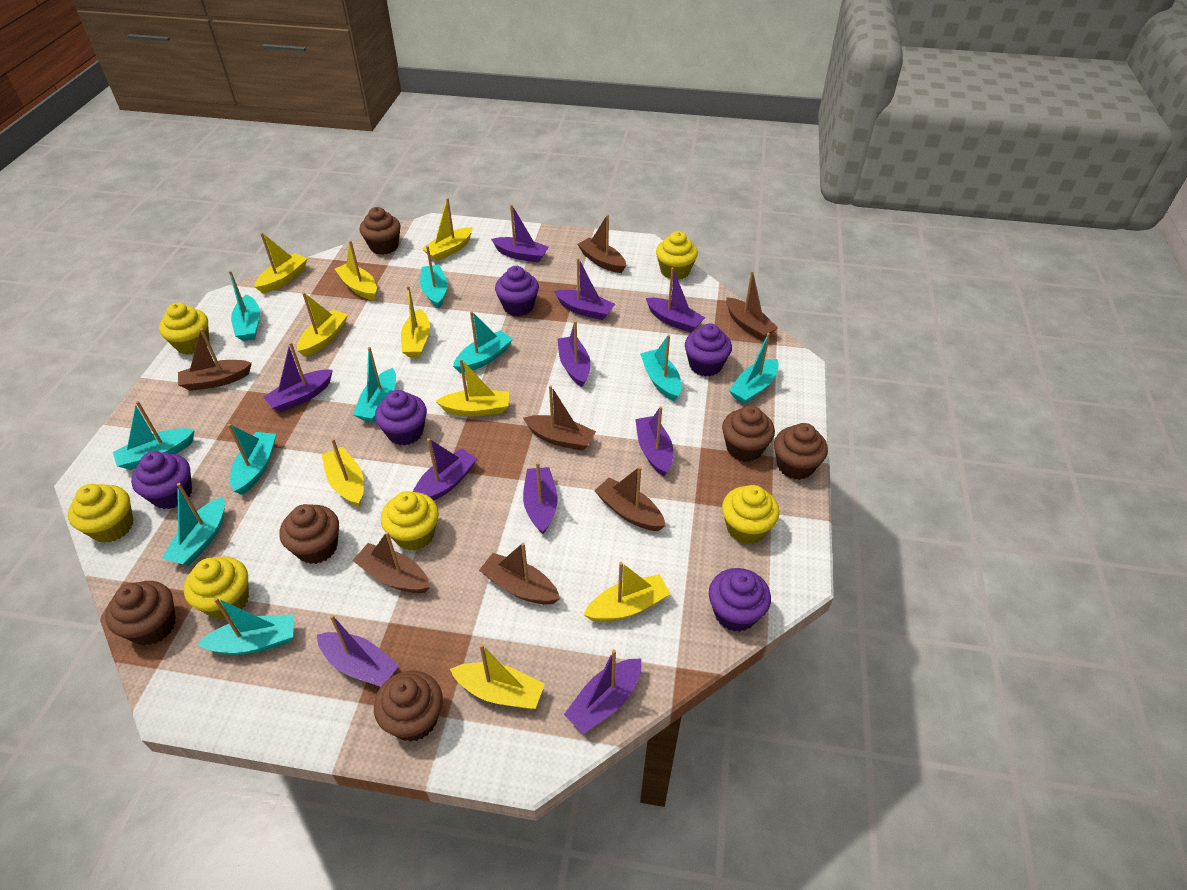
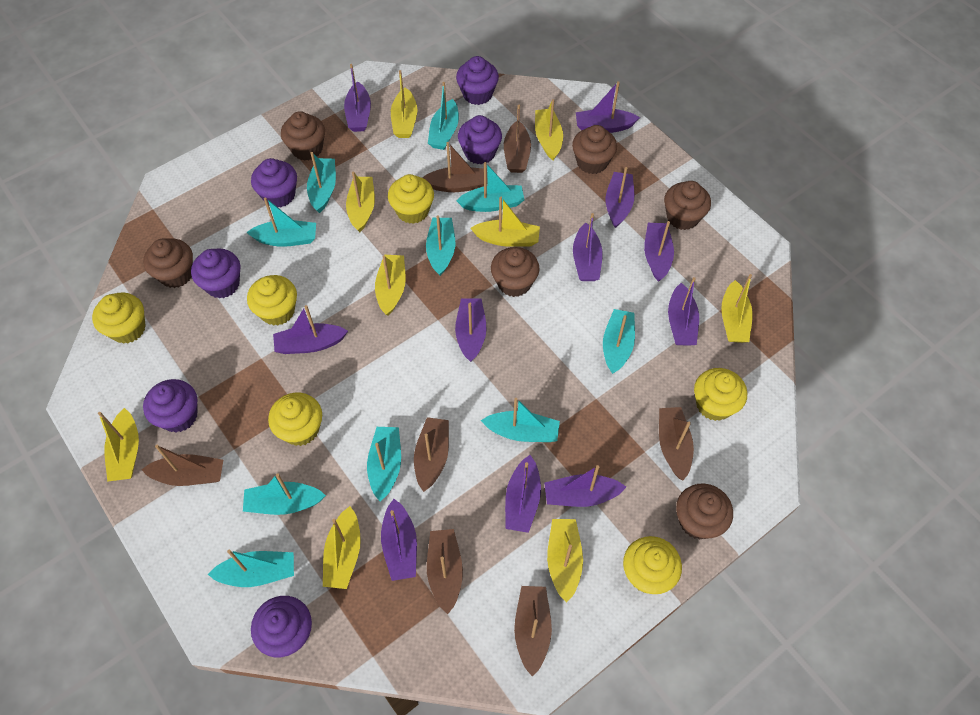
purple boat: 10 -> 11
purple cupcake: 5 -> 6

